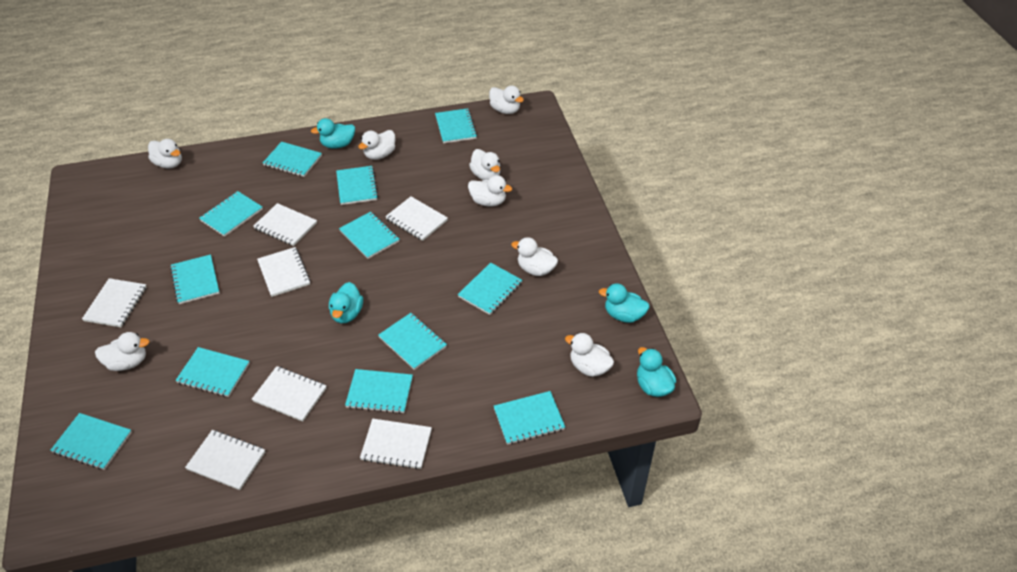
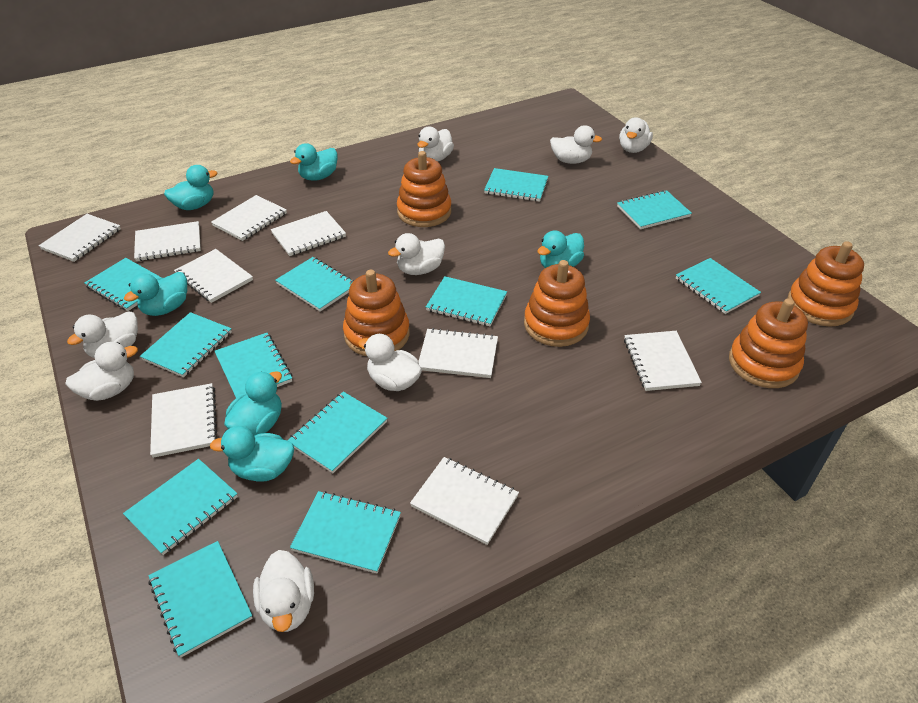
orange stacking toy: 0 -> 5
turquoise duck: 4 -> 6
white notebook: 7 -> 9

